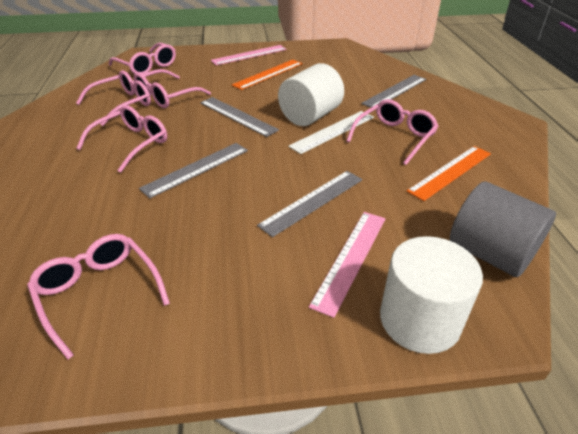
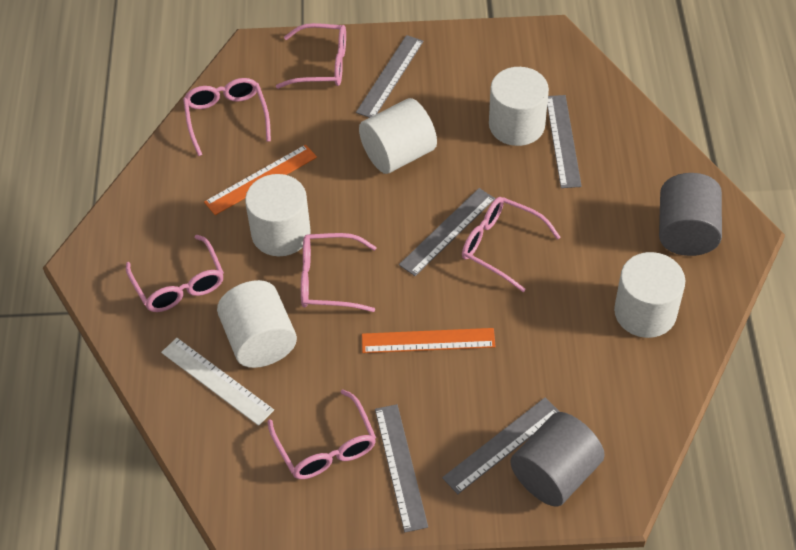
grey cylinder: 1 -> 2
grey ruler: 4 -> 5
pink ruler: 2 -> 0
white cylinder: 2 -> 5

